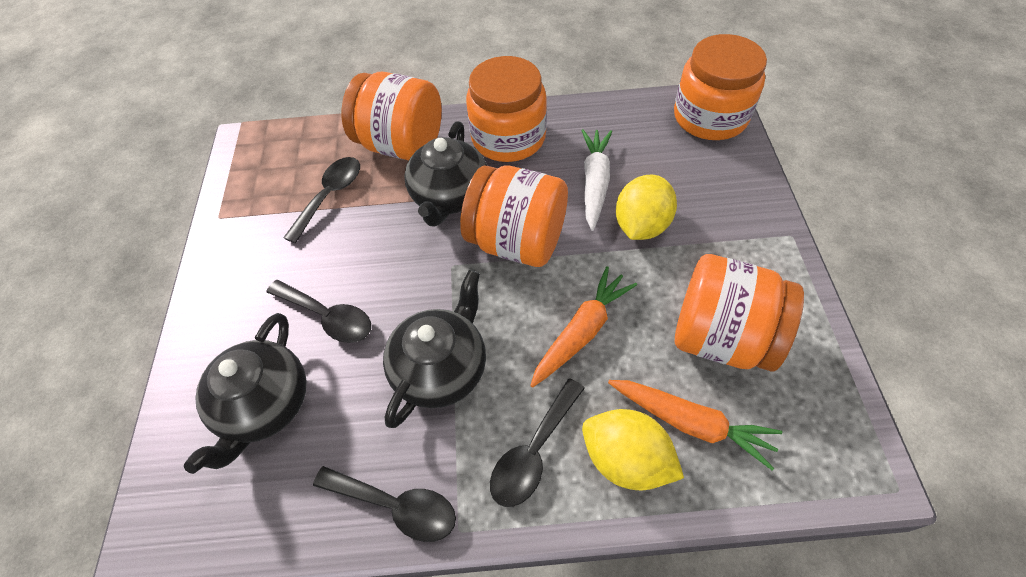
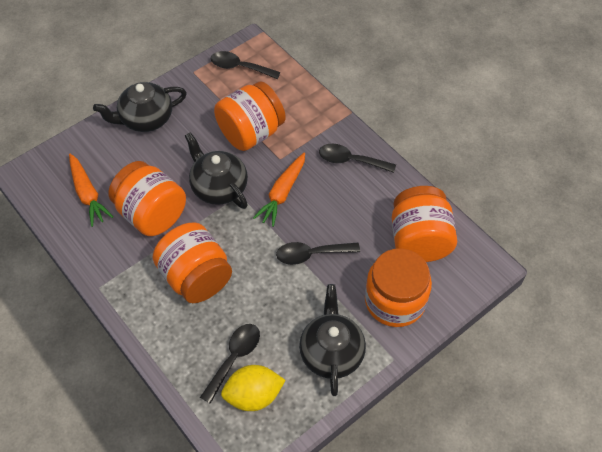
white carrot: 1 -> 0
yellow lemon: 2 -> 1

